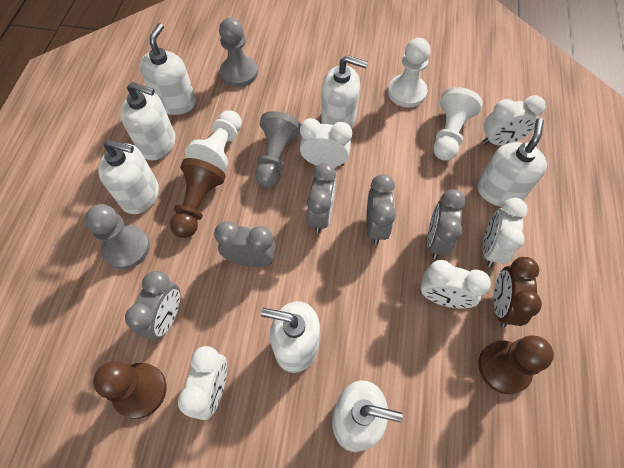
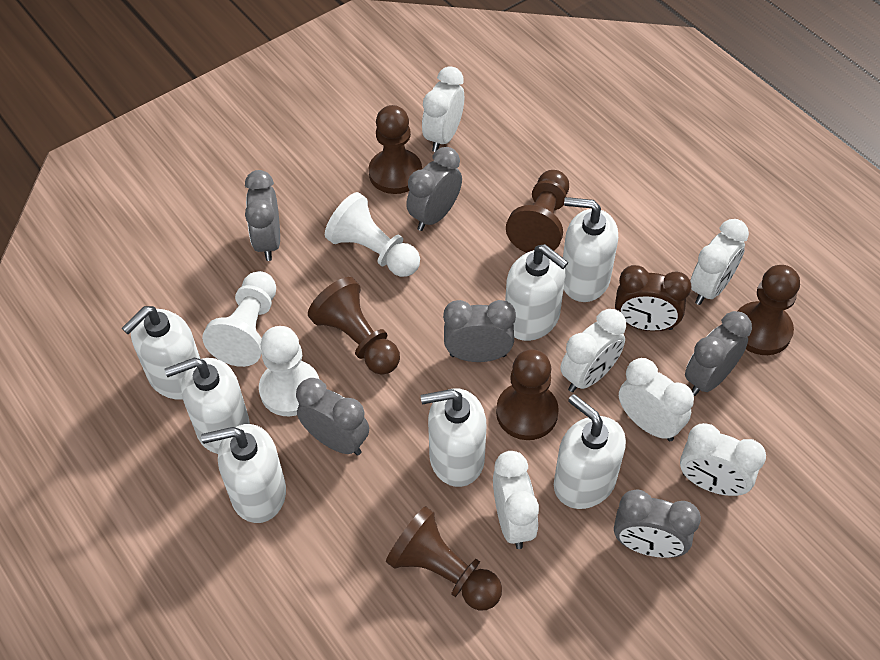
brown pawn: 3 -> 6
grey clock: 5 -> 6
grey pawn: 3 -> 0
white clock: 5 -> 6

